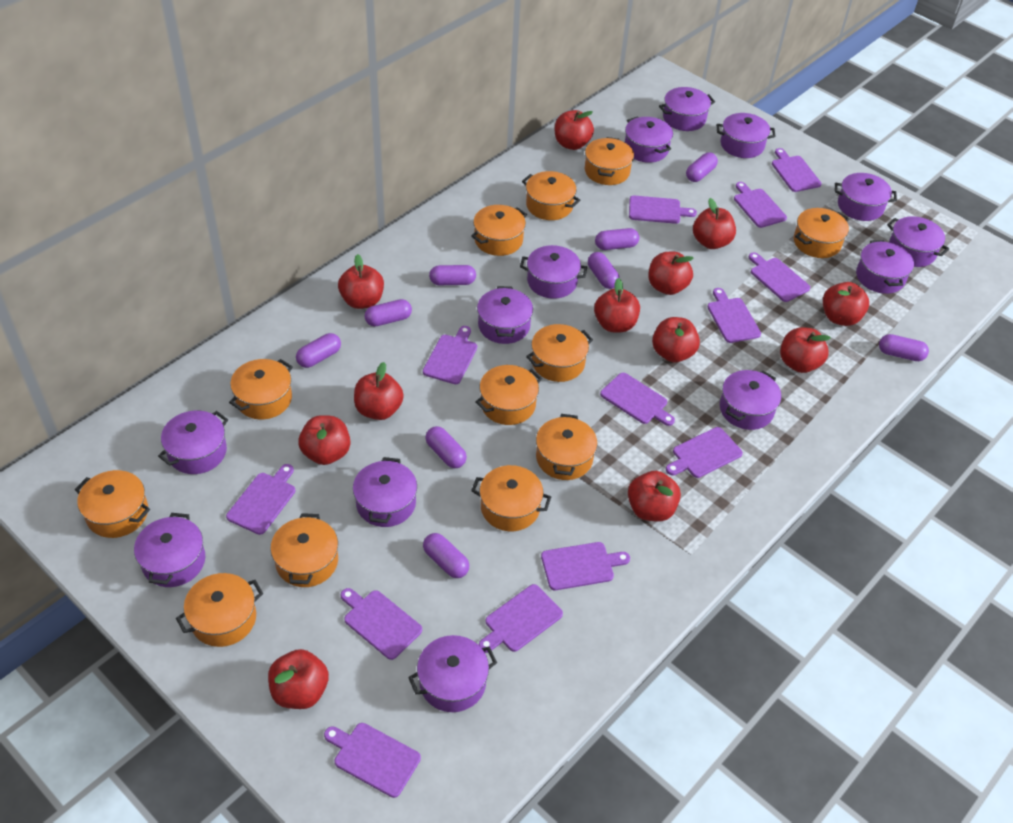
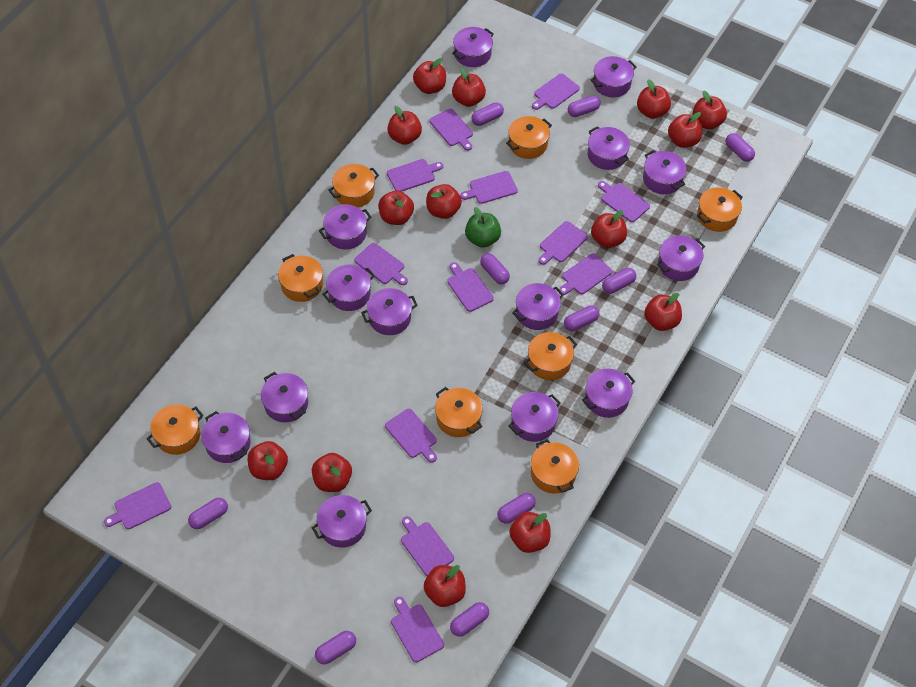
green apple: 0 -> 1
orange pot: 12 -> 8
purple capsule: 9 -> 10
purple pot: 13 -> 14
red apple: 12 -> 14

